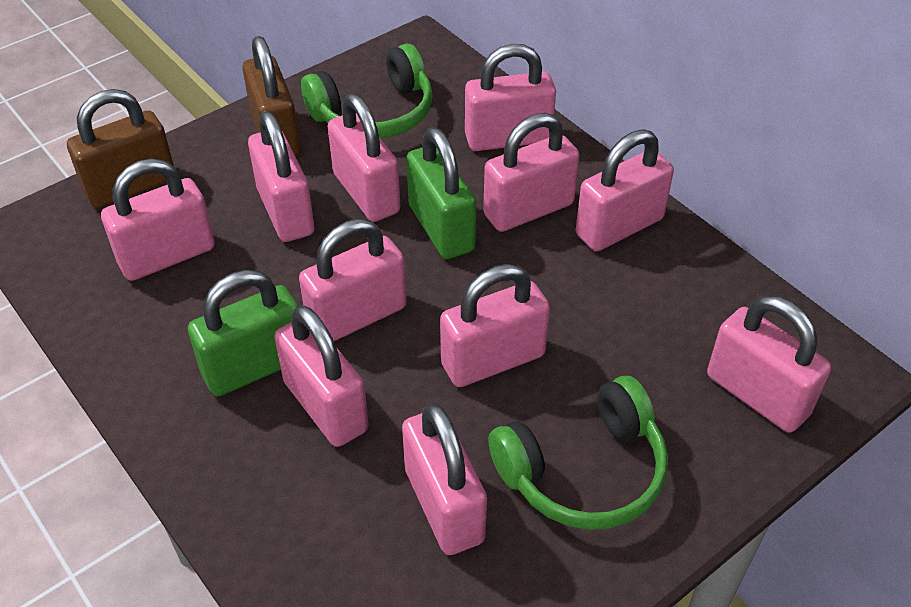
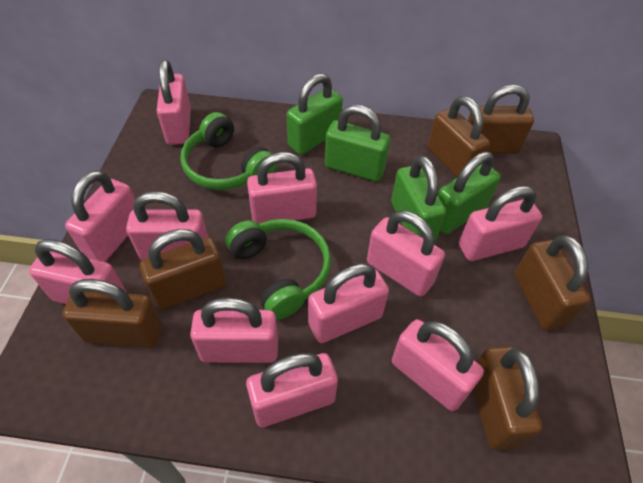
brown padlock: 2 -> 6
green padlock: 2 -> 4

